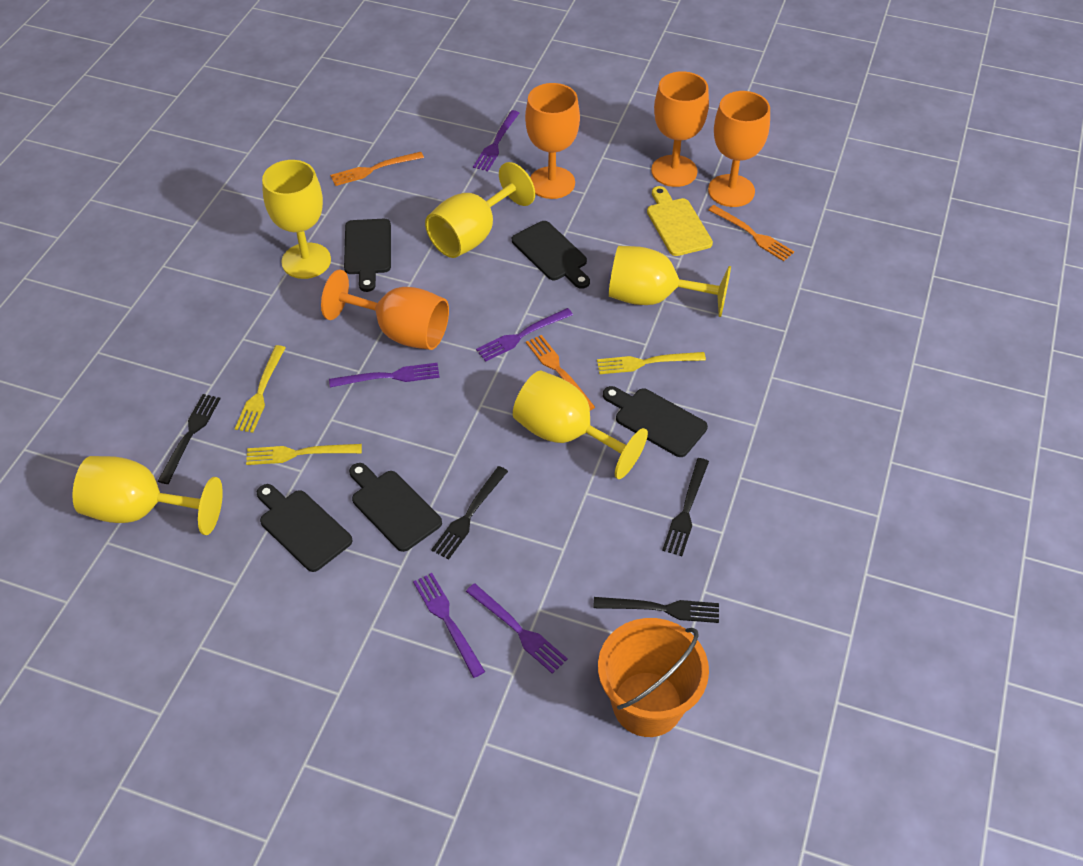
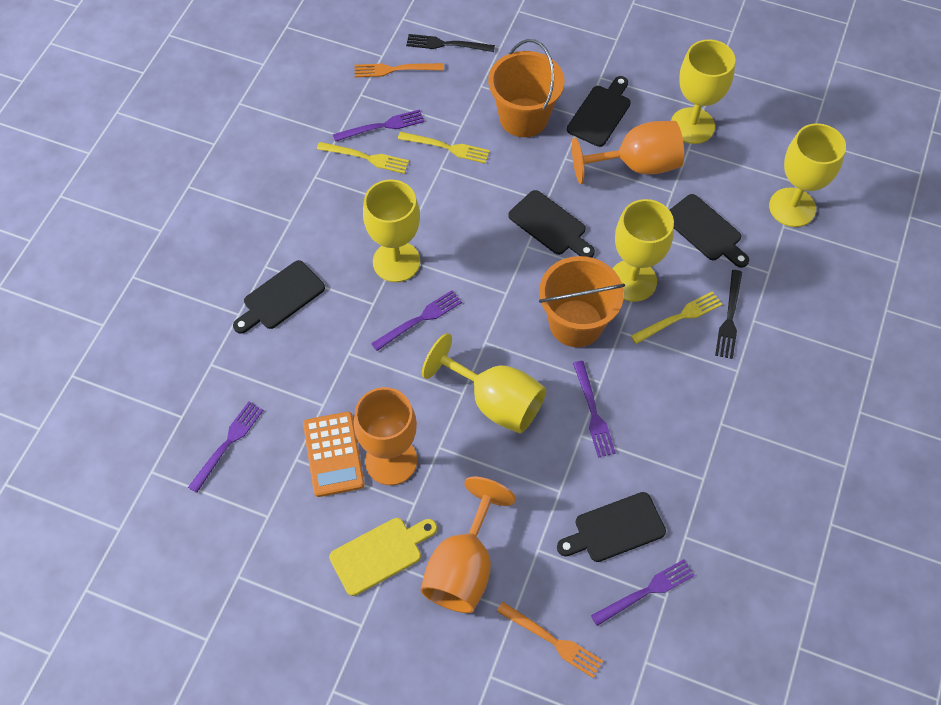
black fork: 4 -> 2
orange bucket: 1 -> 2
orange calculator: 0 -> 1
orange fork: 3 -> 2
orange goblet: 4 -> 3

